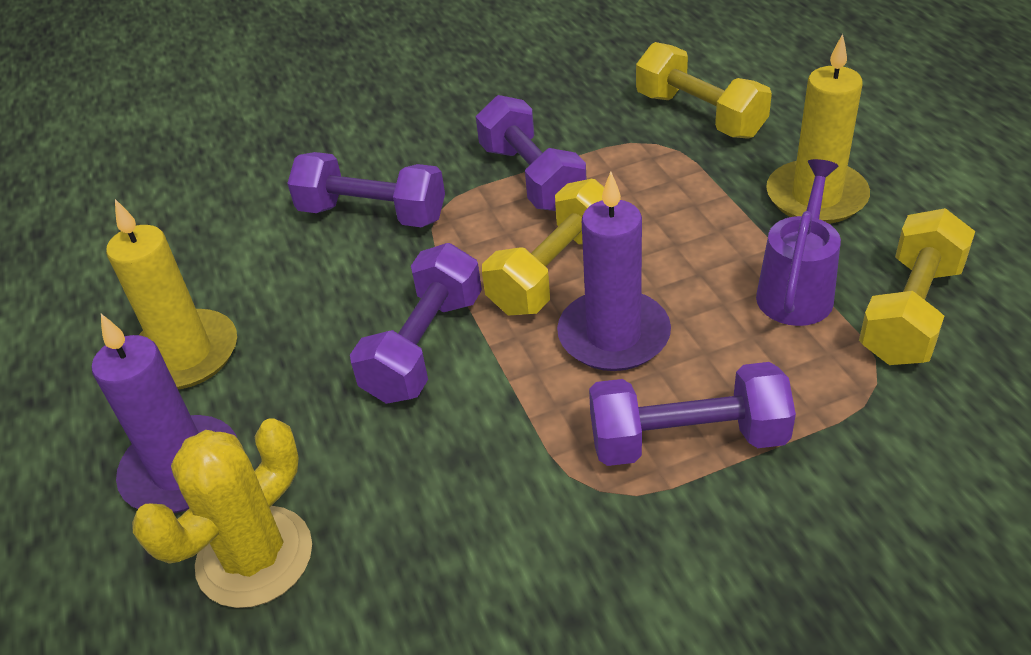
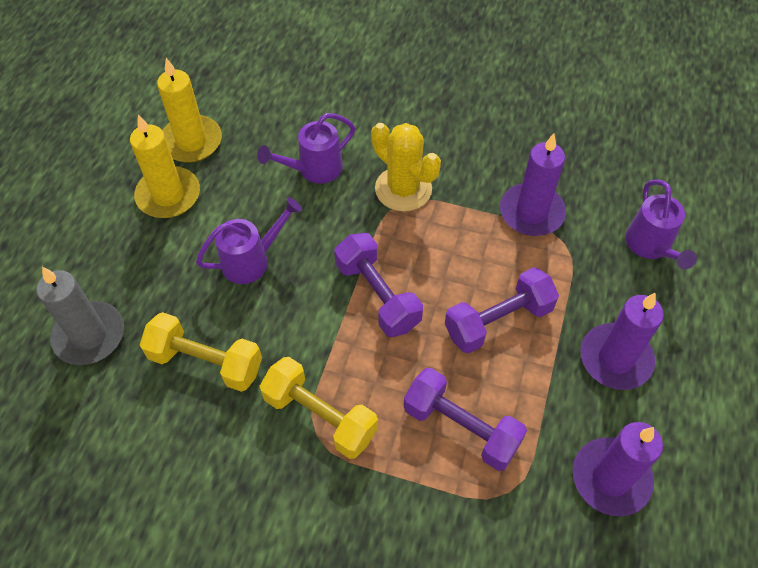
grey candle: 0 -> 1
purple candle: 2 -> 3
purple dumbbell: 4 -> 3
purple watering can: 1 -> 3
yellow dumbbell: 3 -> 2

